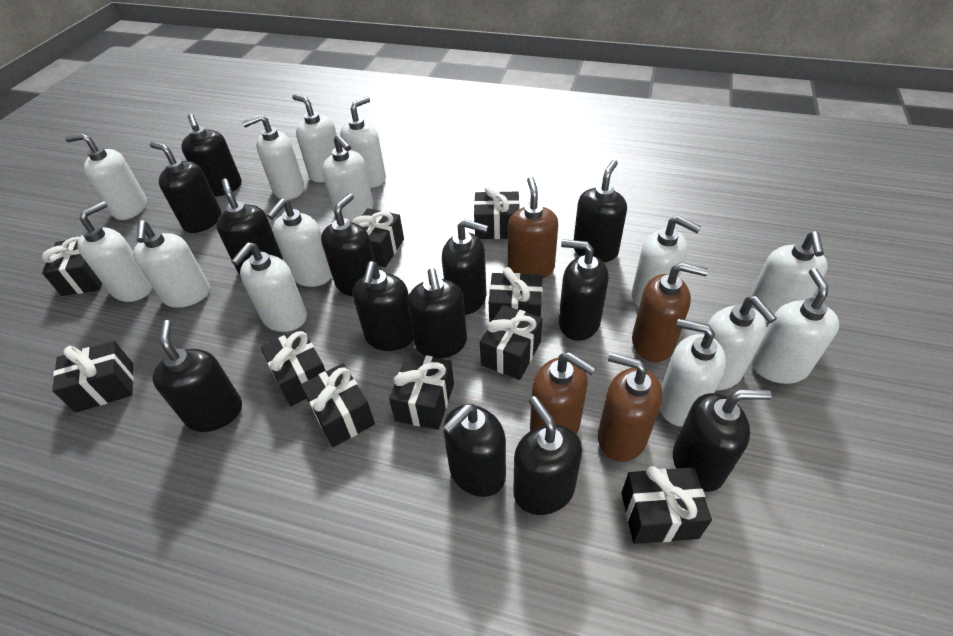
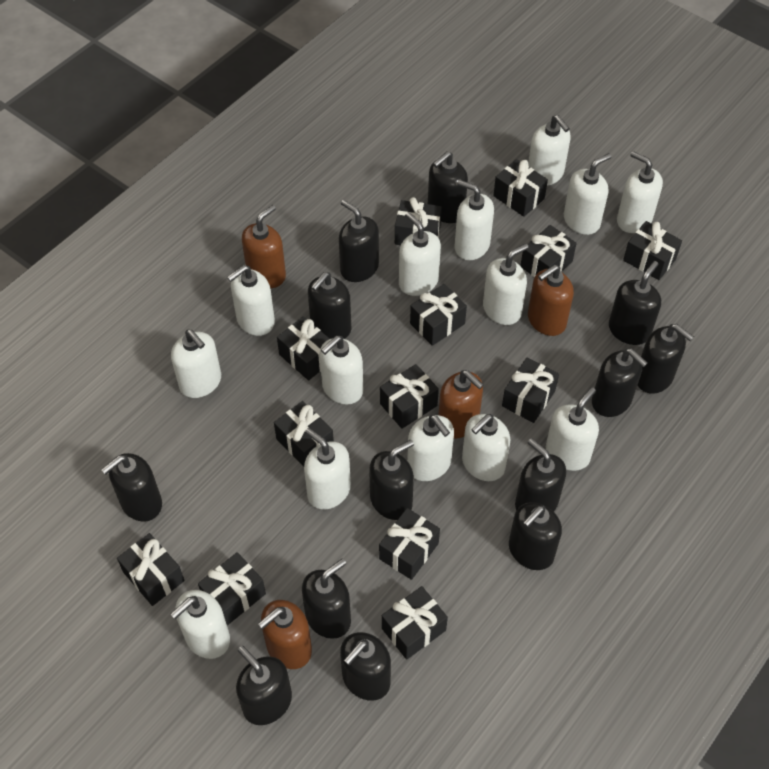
black gift: 10 -> 13

